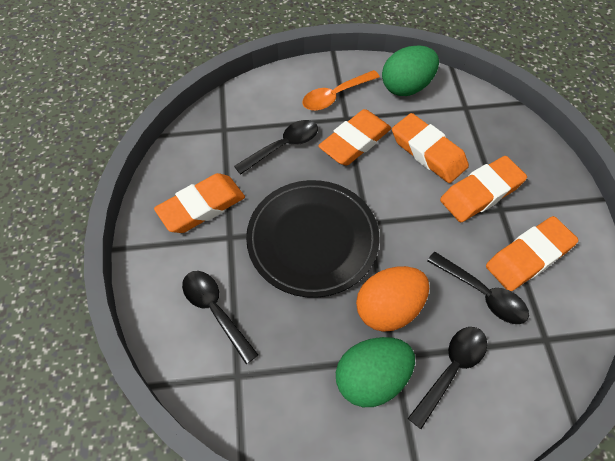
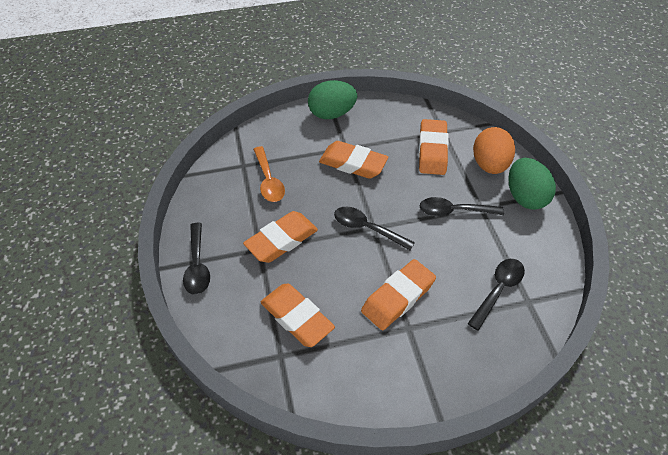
black plate: 1 -> 0

